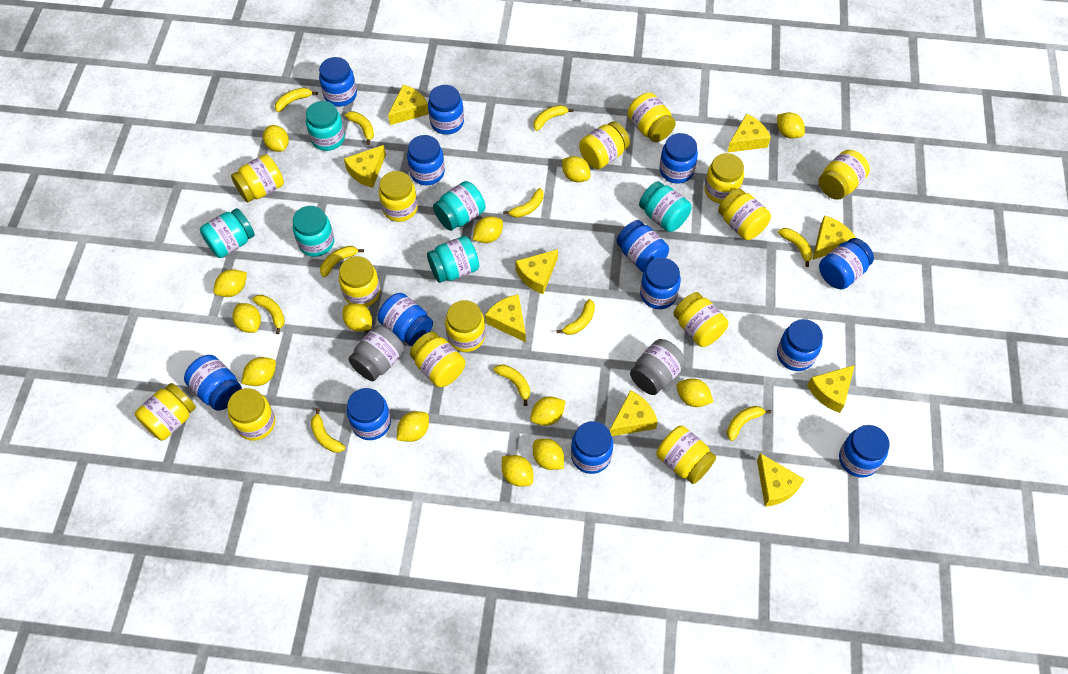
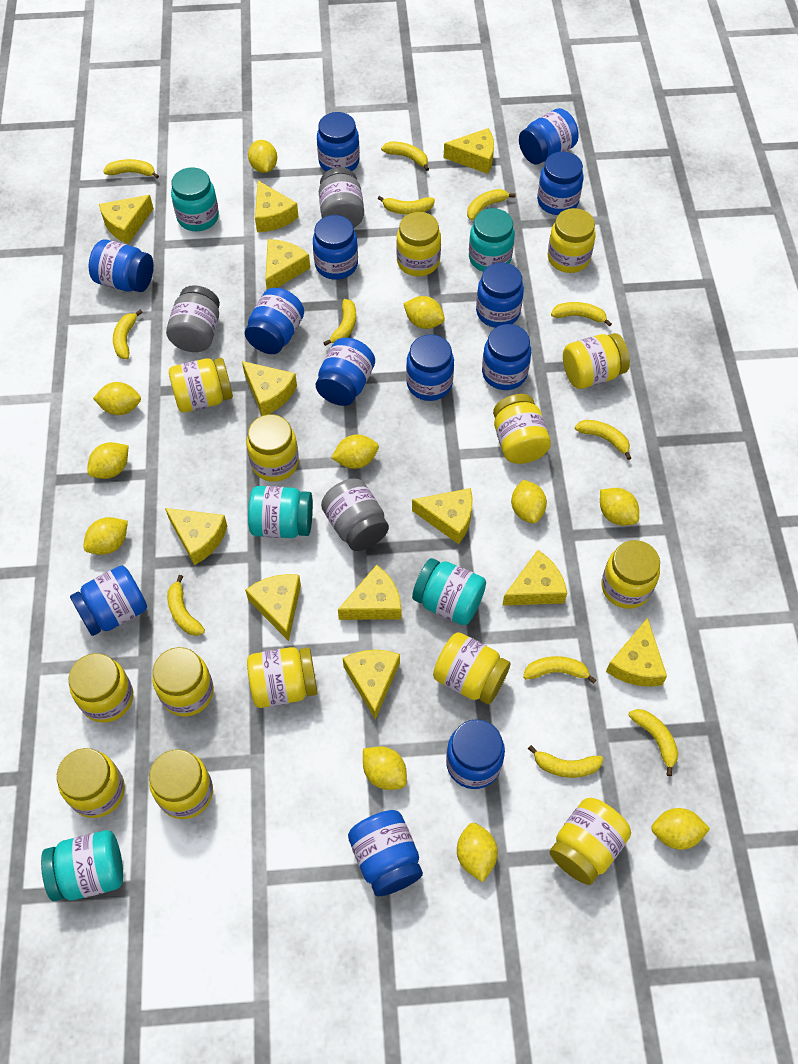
grey jar: 2 -> 3
turquoise jar: 6 -> 5
yellow banana: 11 -> 12
yellow cheese: 9 -> 12
yellow lemon: 13 -> 11

